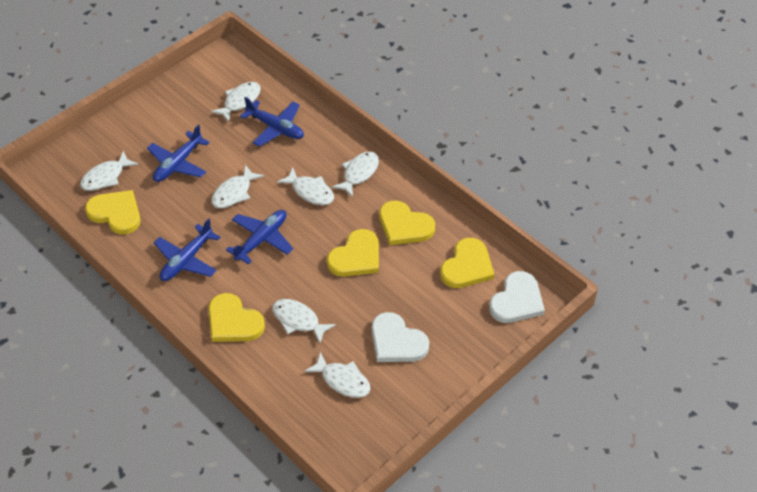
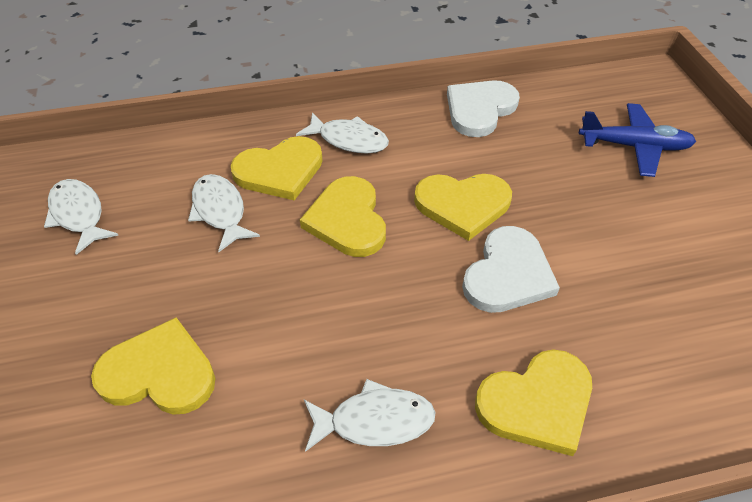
blue plane: 4 -> 1
white fish: 7 -> 4

